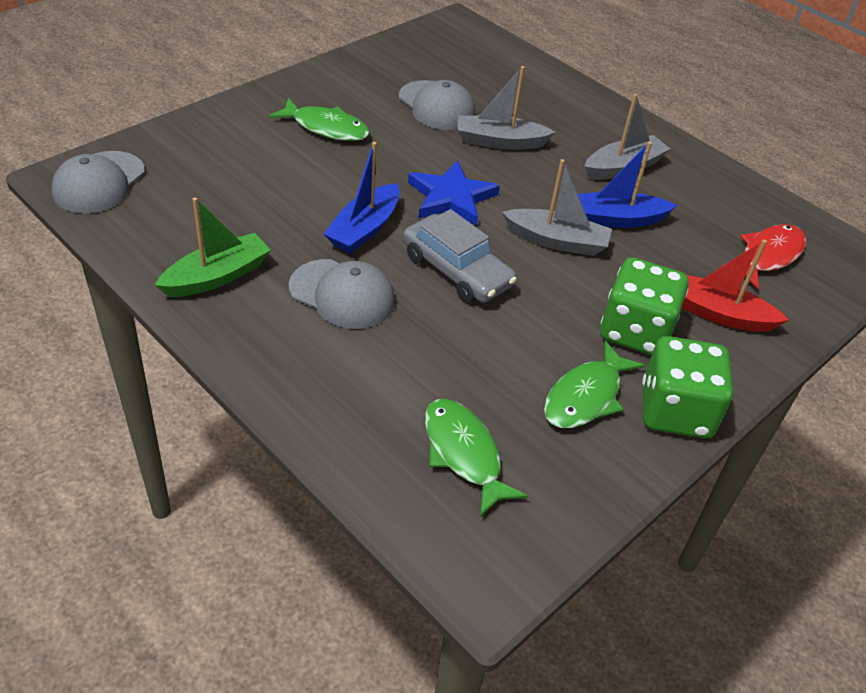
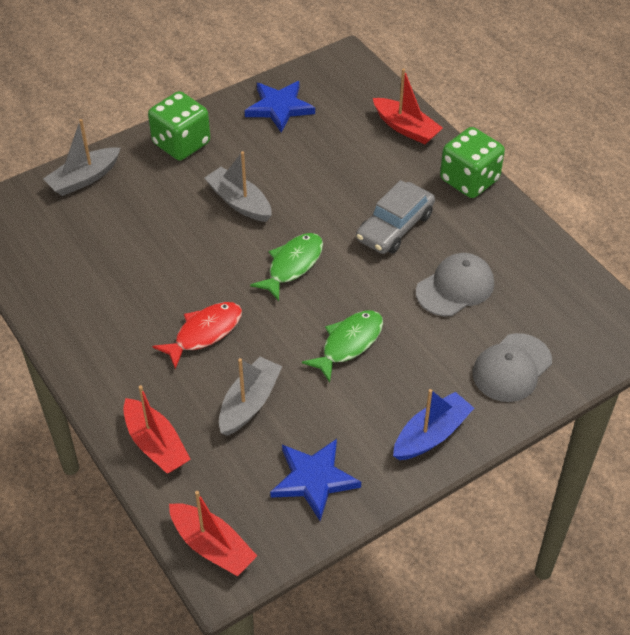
blue boat: 2 -> 1
blue star: 1 -> 2
green boat: 1 -> 0
green fish: 3 -> 2
grey cap: 3 -> 2
red boat: 1 -> 3

